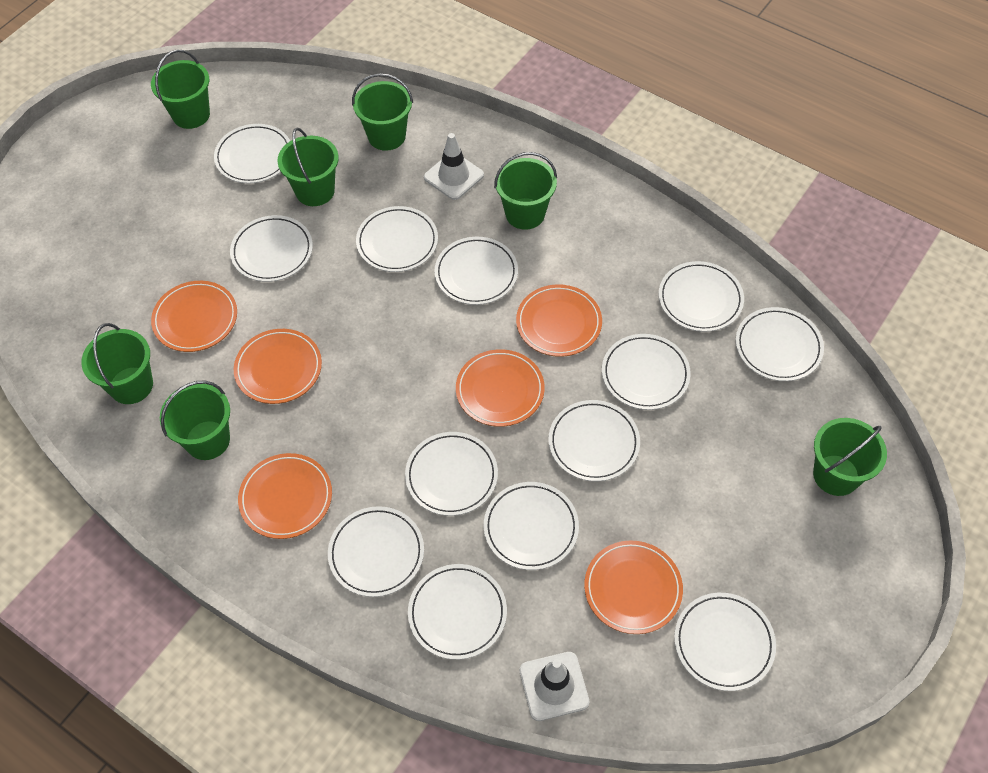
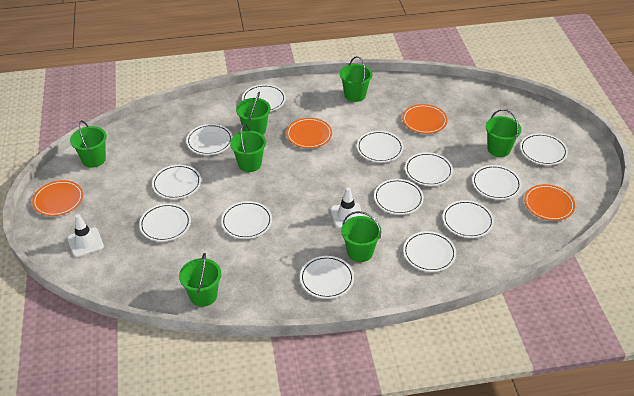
orange plate: 6 -> 4

